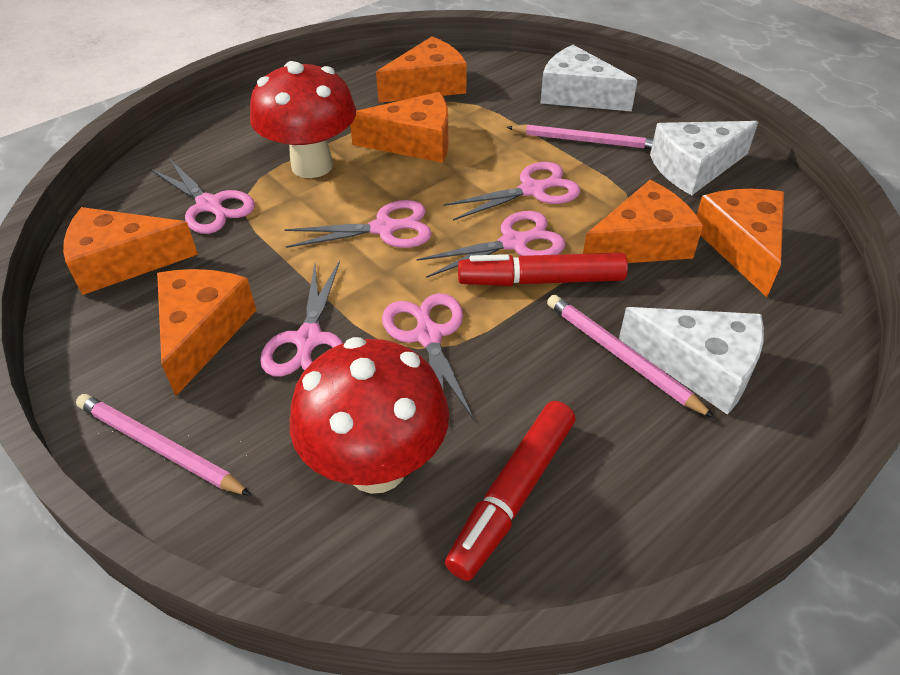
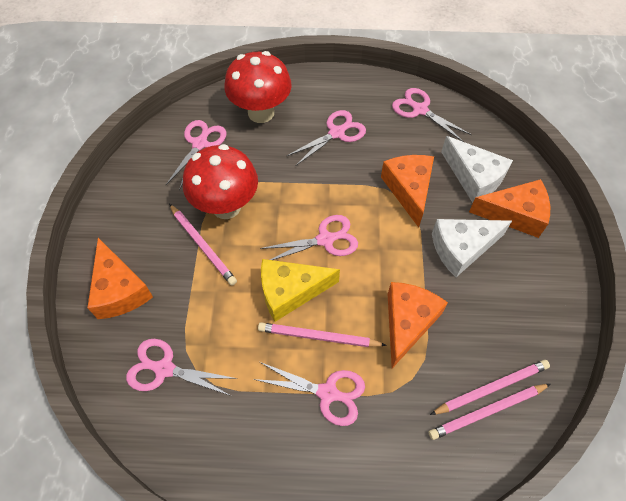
orange cheese: 6 -> 4
pink pencil: 3 -> 4
red marker: 2 -> 0
white cheese: 3 -> 2
yellow cheese: 0 -> 1

